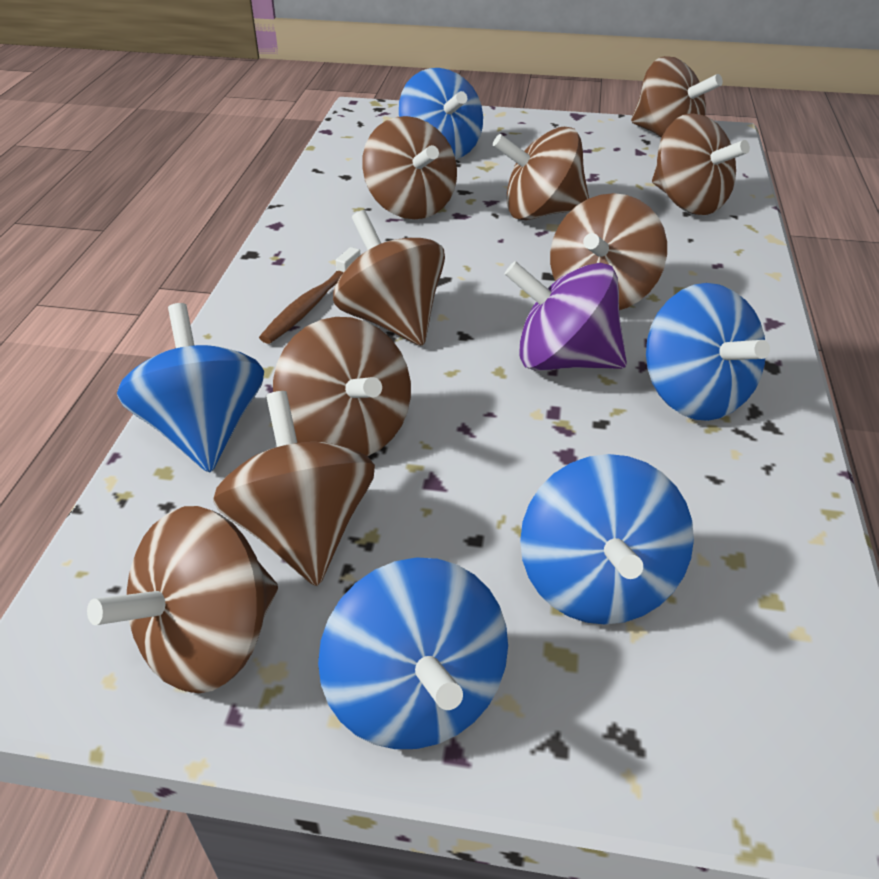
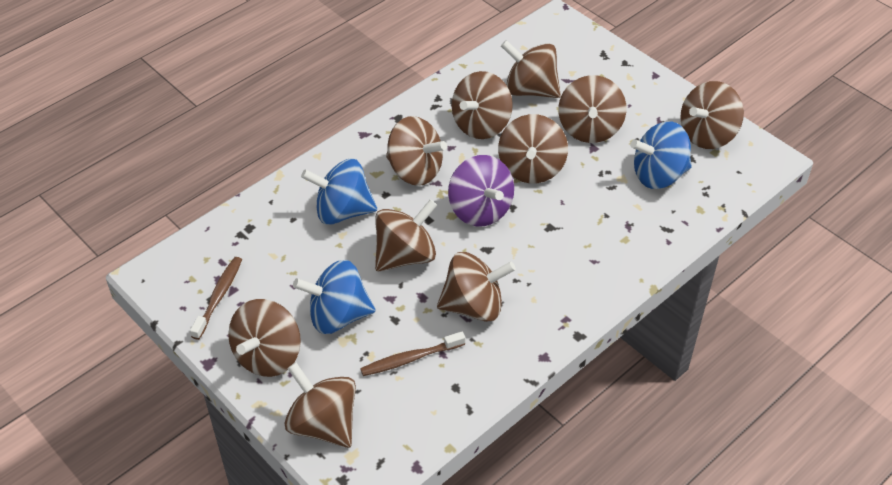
blue spinning top: 5 -> 3
brown spinning top: 9 -> 10
brown toothbrush: 1 -> 2

